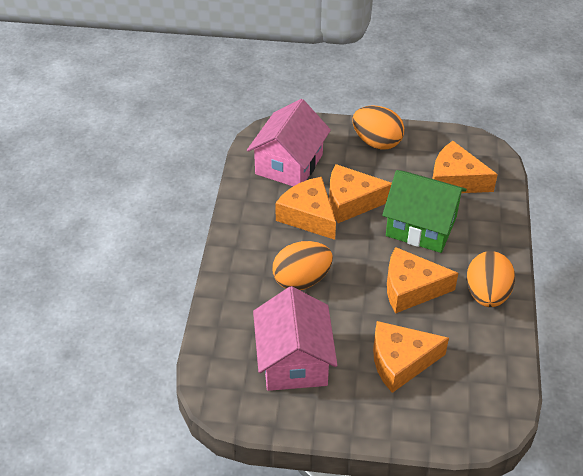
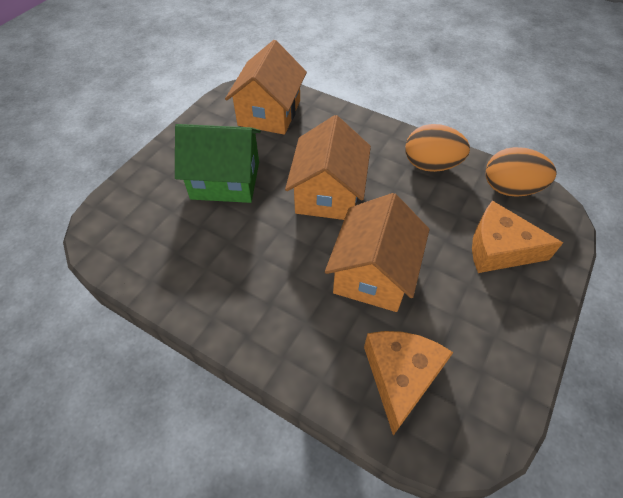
orange cheese: 5 -> 2
orange egg: 3 -> 2
orange house: 0 -> 3
pink house: 2 -> 0

